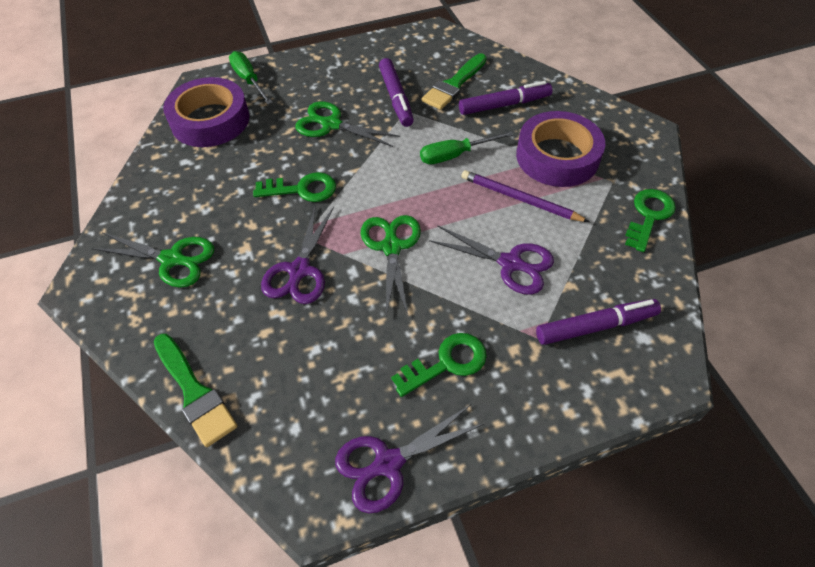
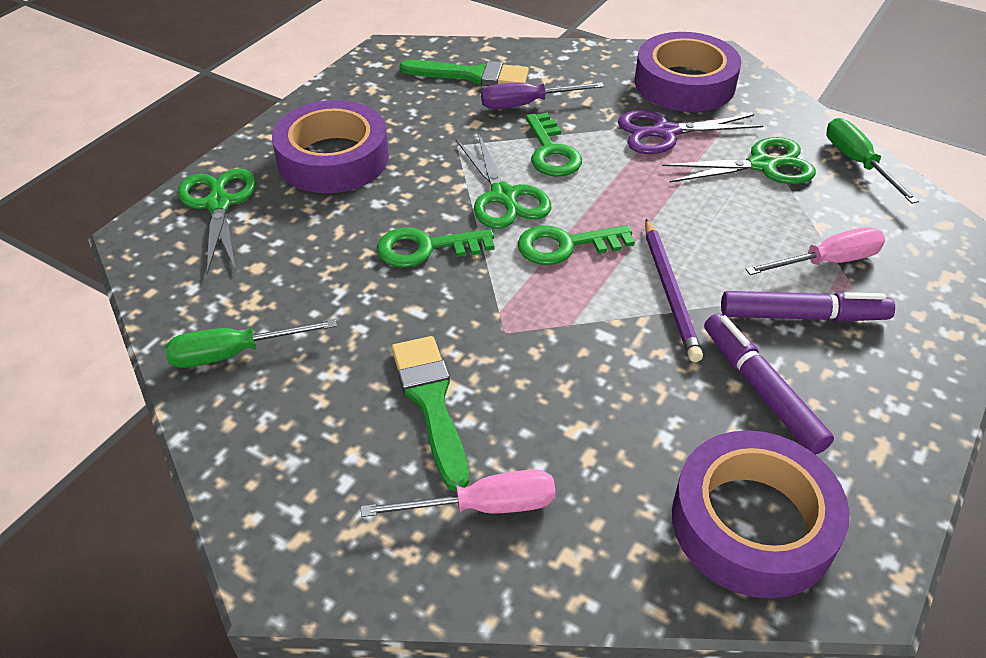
pink screwdriver: 0 -> 2
purple marker: 3 -> 2
purple scissors: 3 -> 1
purple screwdriver: 0 -> 1
purple tape: 2 -> 3

